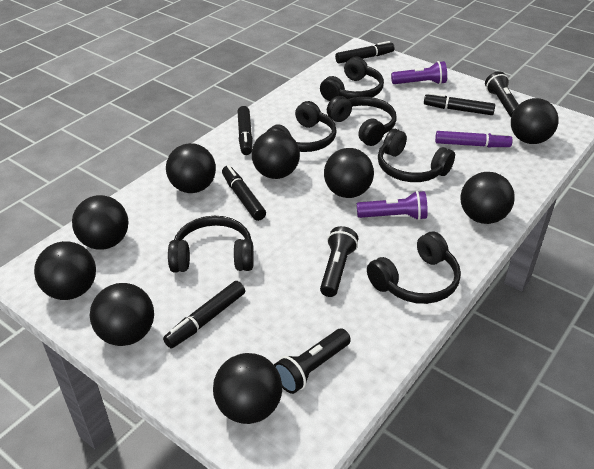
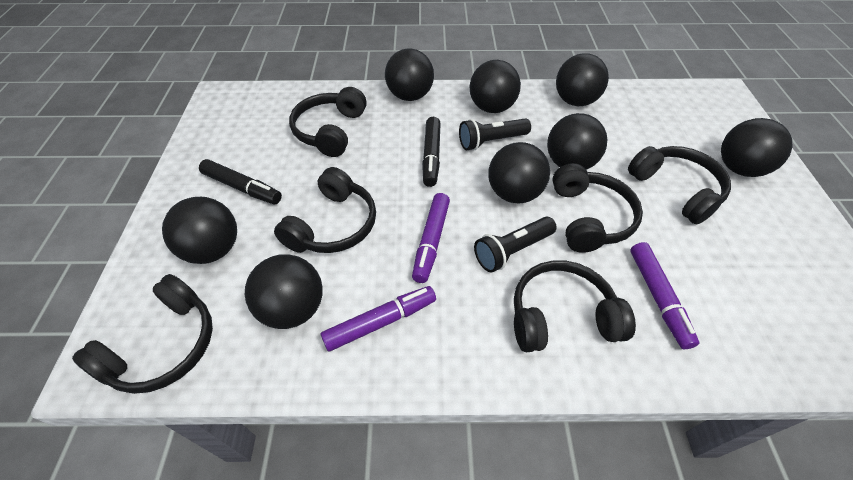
black ball: 9 -> 8
black flashlight: 3 -> 2
black marker: 5 -> 2
purple flashlight: 2 -> 0
purple marker: 1 -> 3

